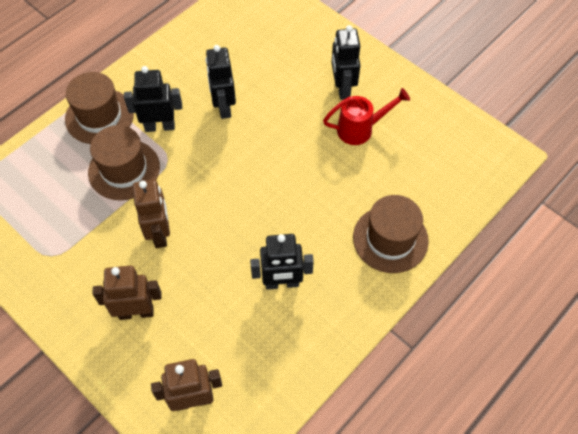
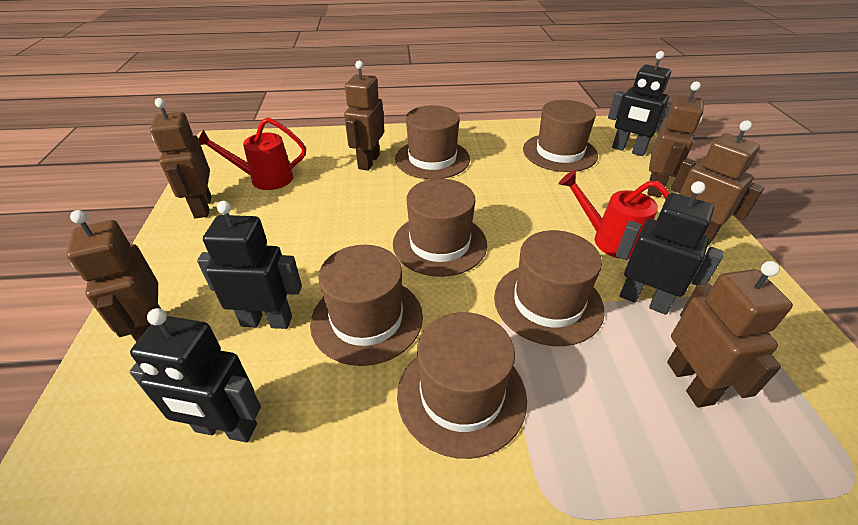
brown hat: 3 -> 6
brown robot: 3 -> 6
red watering can: 1 -> 2

